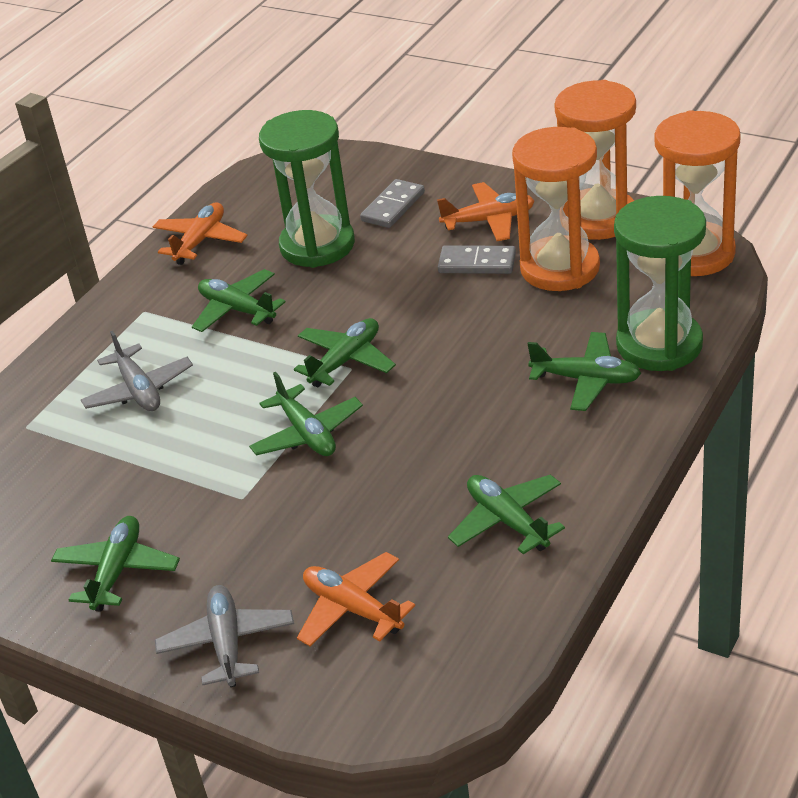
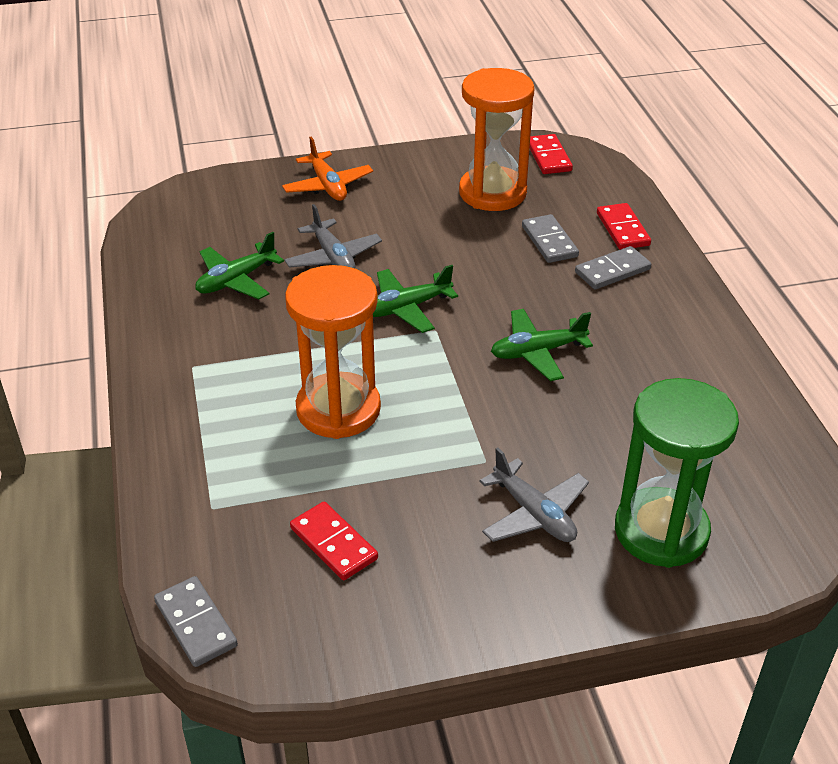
green hourglass: 2 -> 1
green plane: 6 -> 3
grey domino: 2 -> 3
orange hourglass: 3 -> 2
orange plane: 3 -> 1
red domino: 0 -> 3

